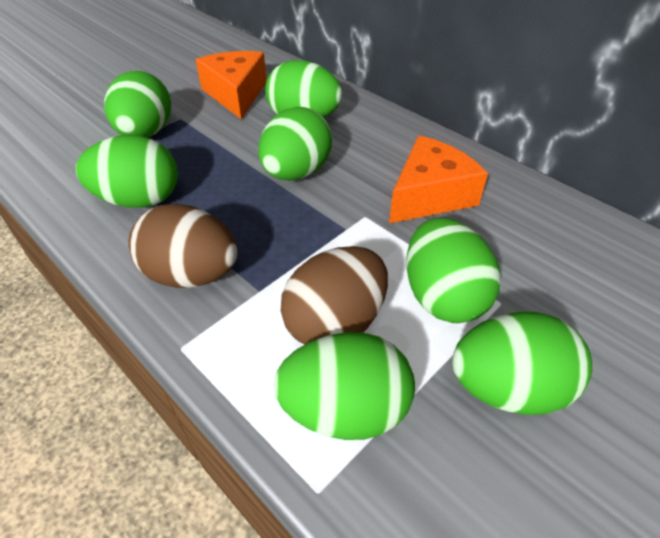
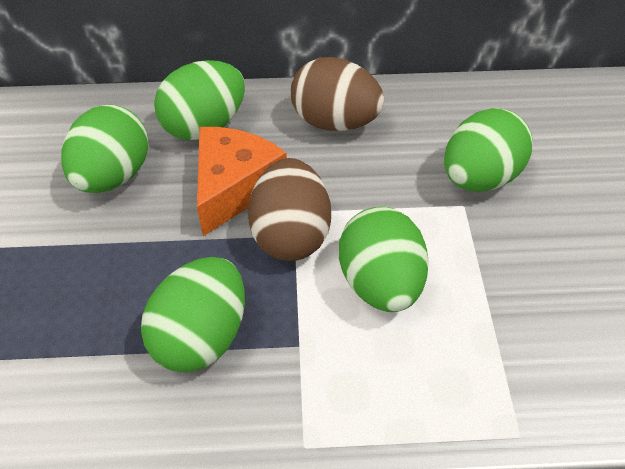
green egg: 7 -> 5
orange cheese: 2 -> 1

